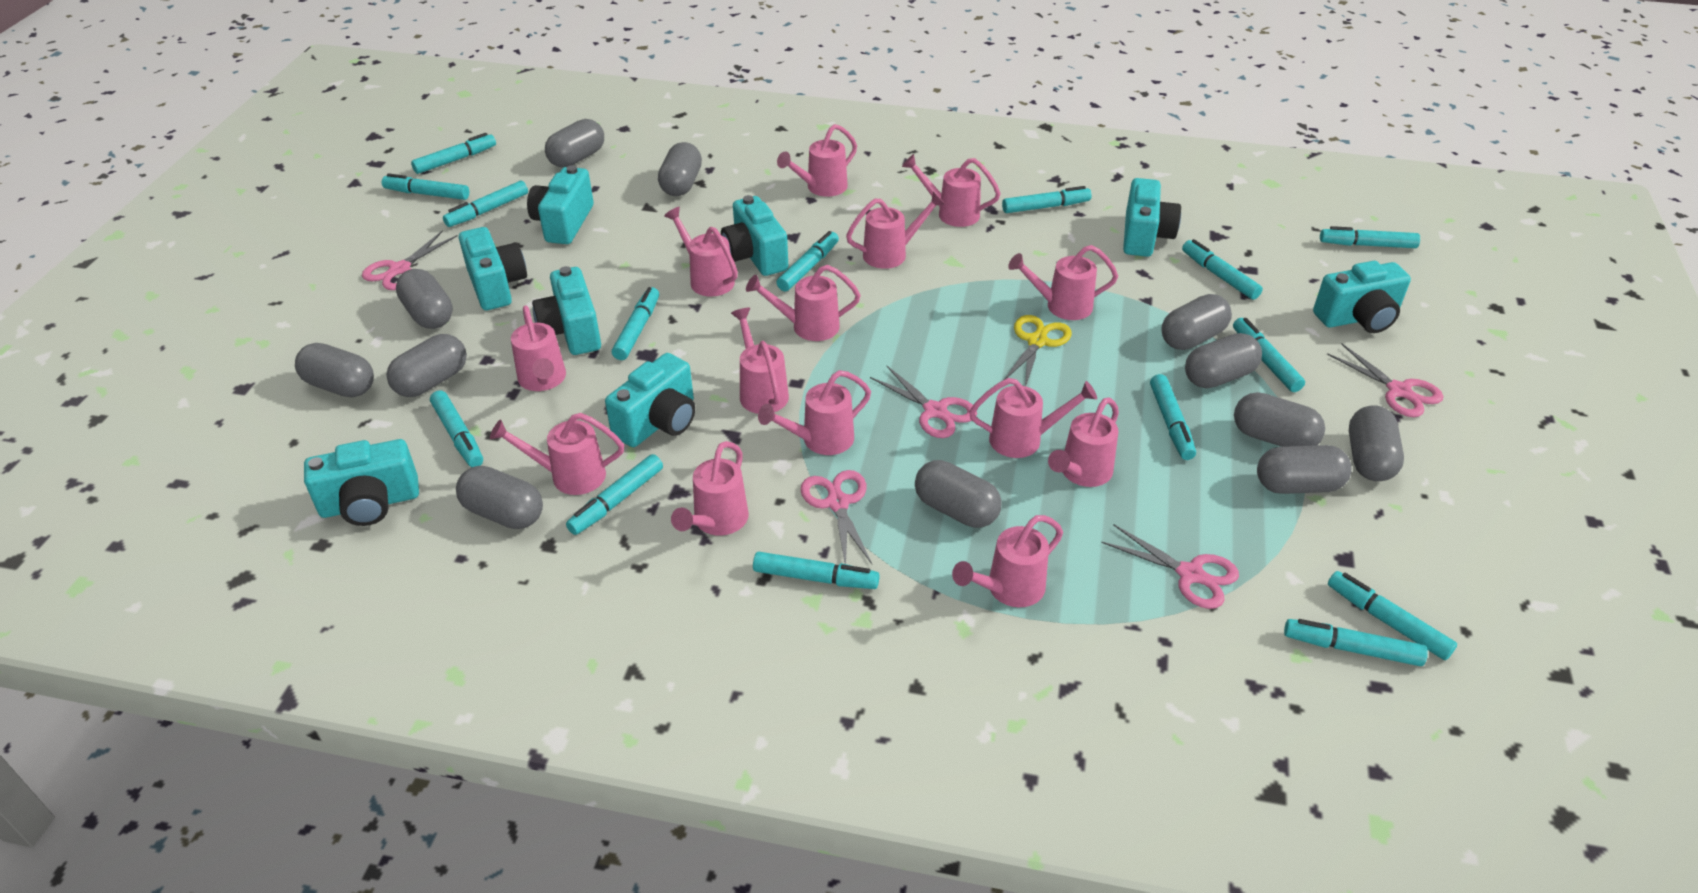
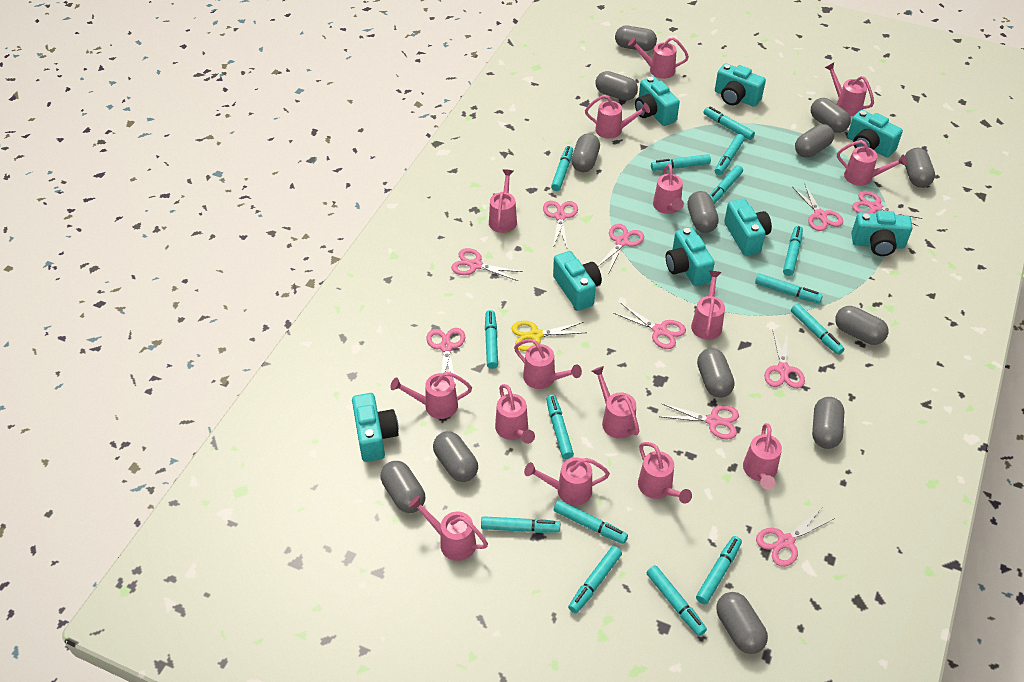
grey capsule: 12 -> 13
pink scissors: 5 -> 10
pink watering can: 14 -> 15

